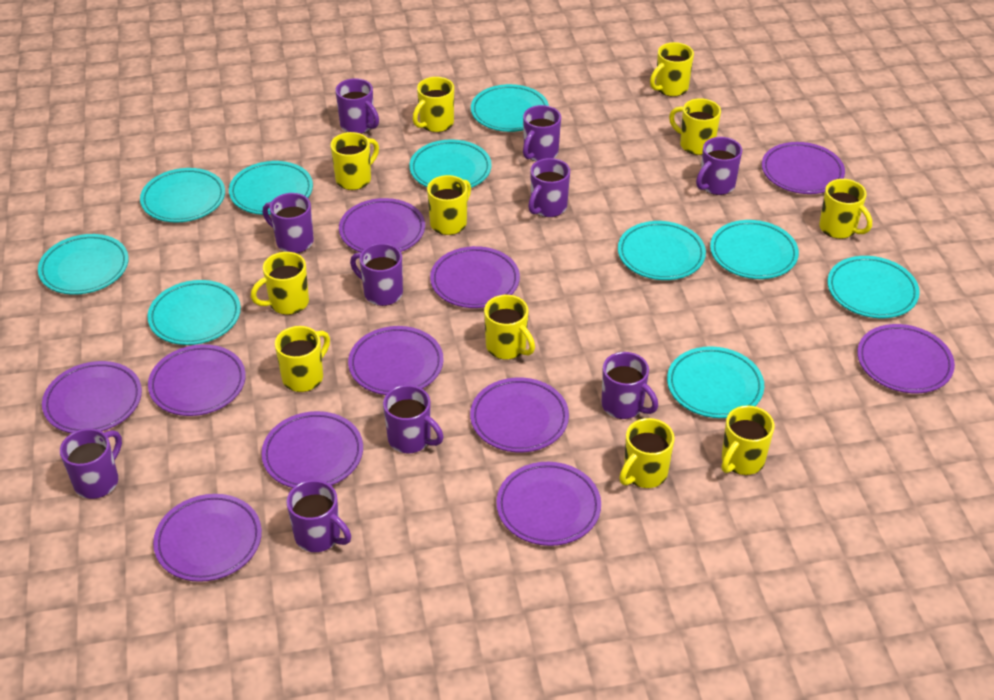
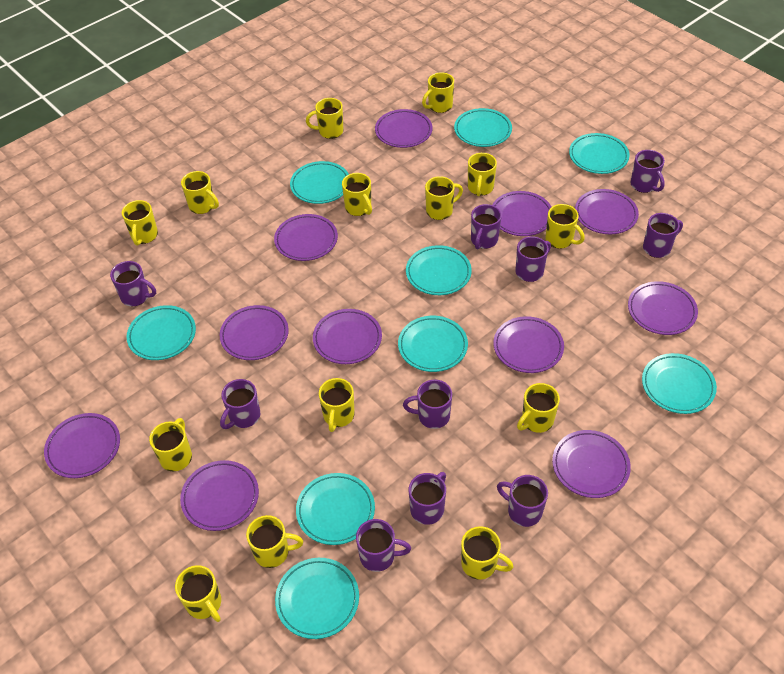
turquoise plate: 10 -> 9
yellow mug: 11 -> 14

